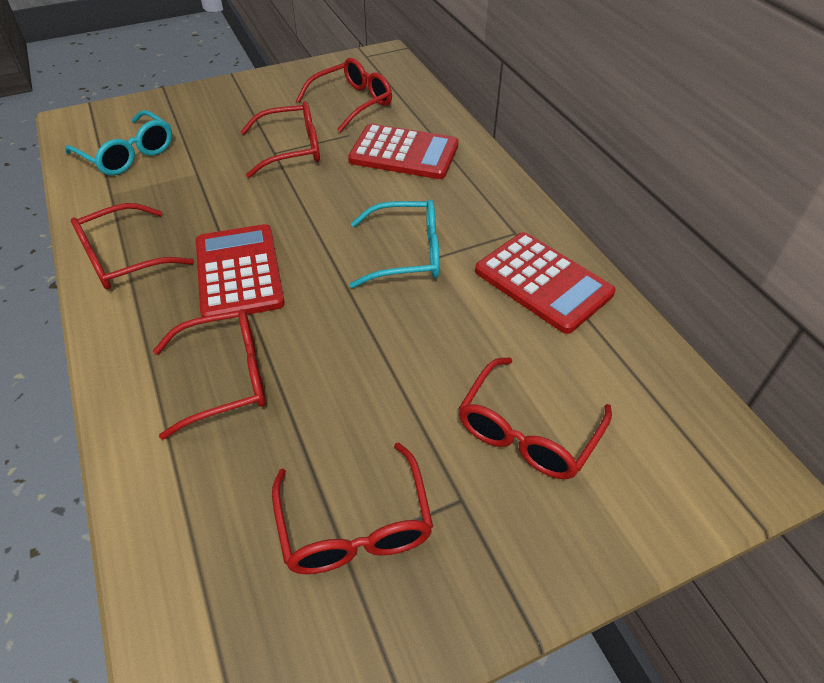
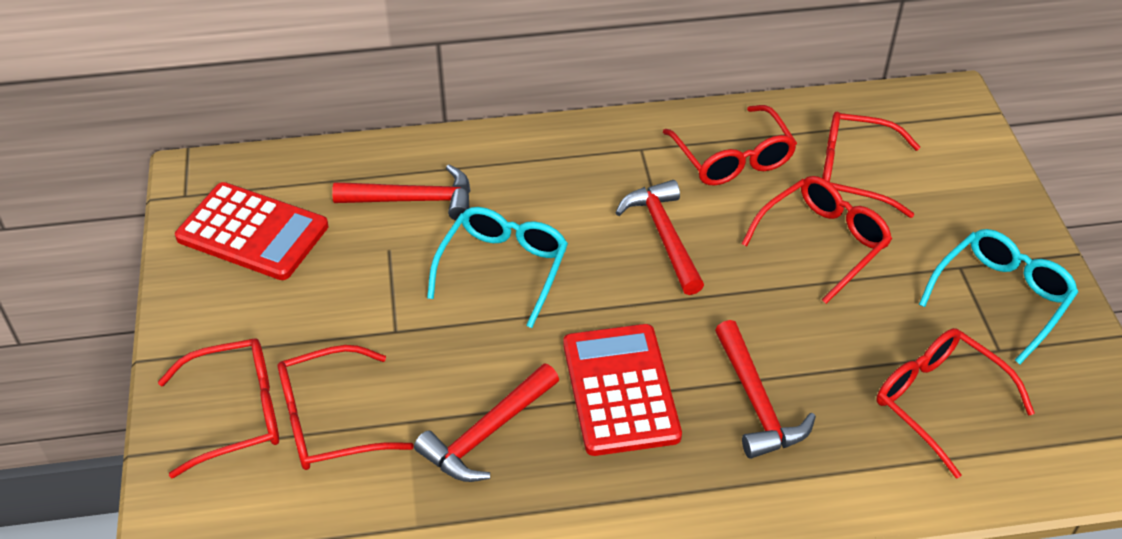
red calculator: 3 -> 2
red hammer: 0 -> 4

